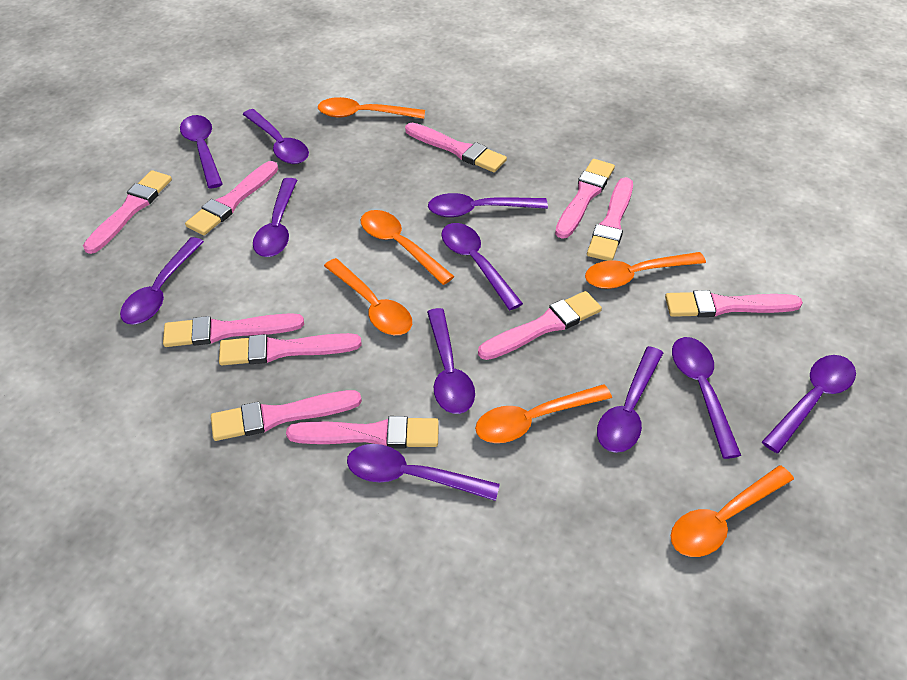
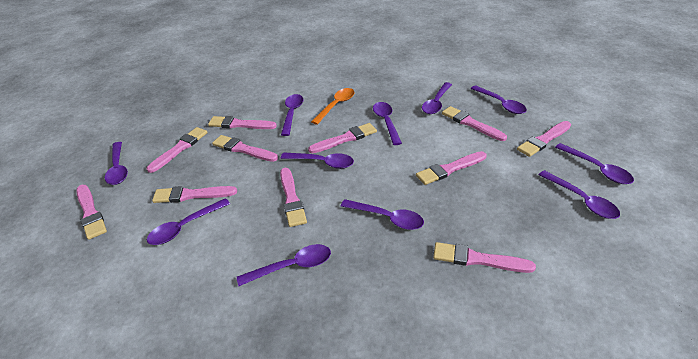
orange spoon: 6 -> 1

